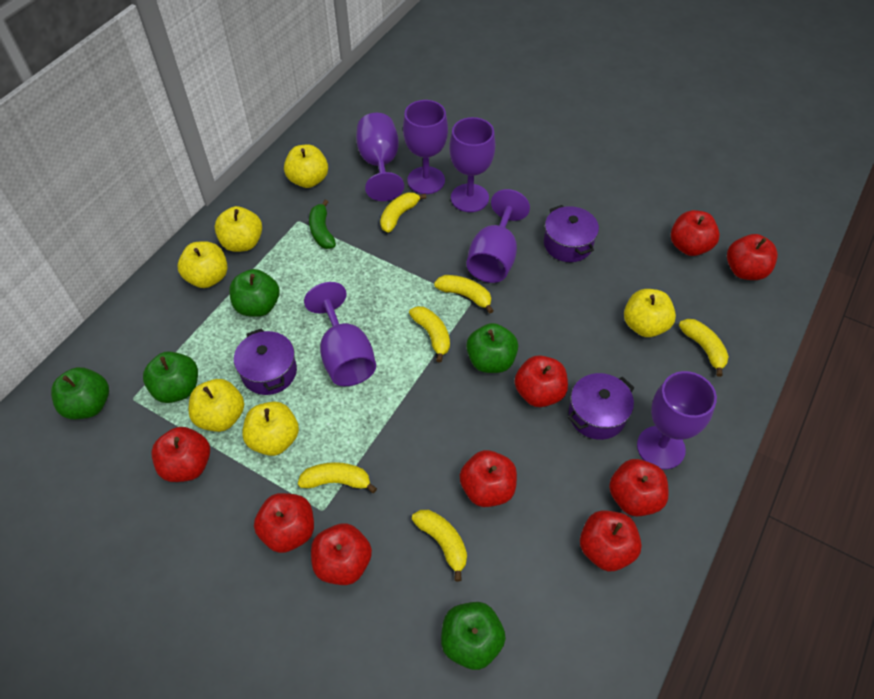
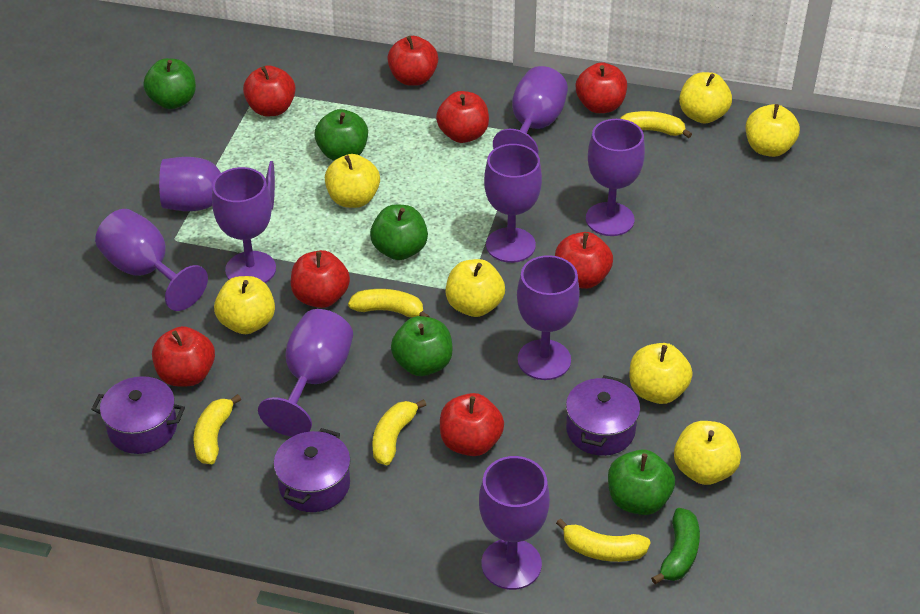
purple goblet: 6 -> 9
red apple: 9 -> 8
yellow apple: 6 -> 7
yellow banana: 6 -> 5

